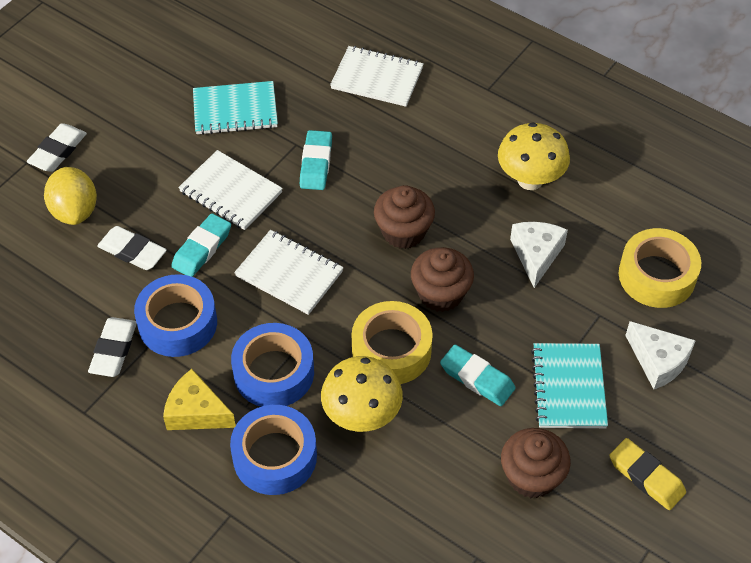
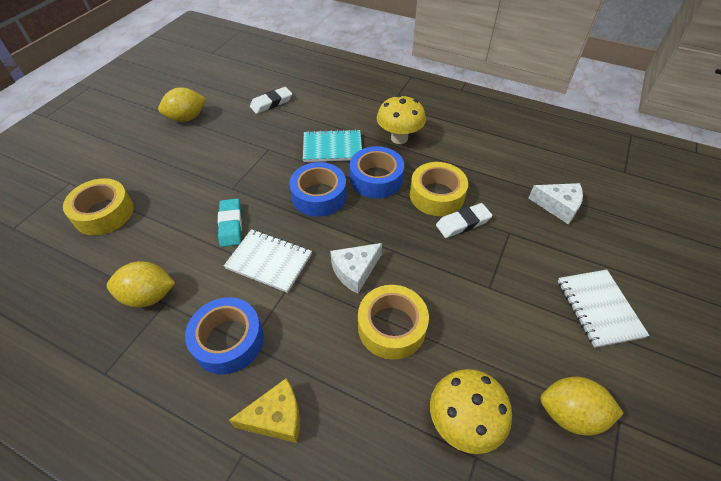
brown cupcake: 3 -> 0
turquoise eraser: 3 -> 1
turquoise notebook: 2 -> 1
white eraser: 3 -> 2
white notebook: 3 -> 2
yellow eraser: 1 -> 0
yellow lemon: 1 -> 3
yellow tape: 2 -> 3

